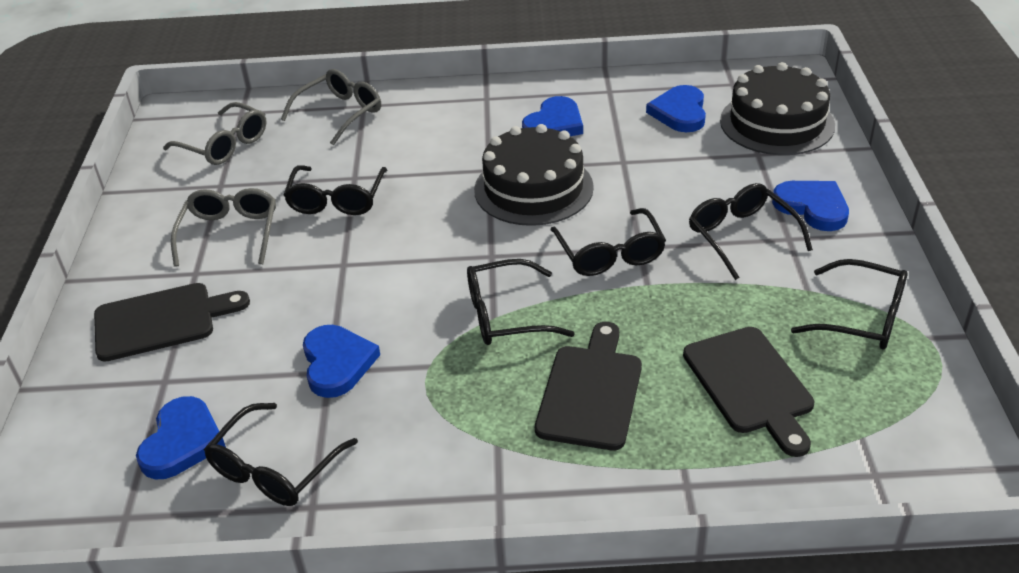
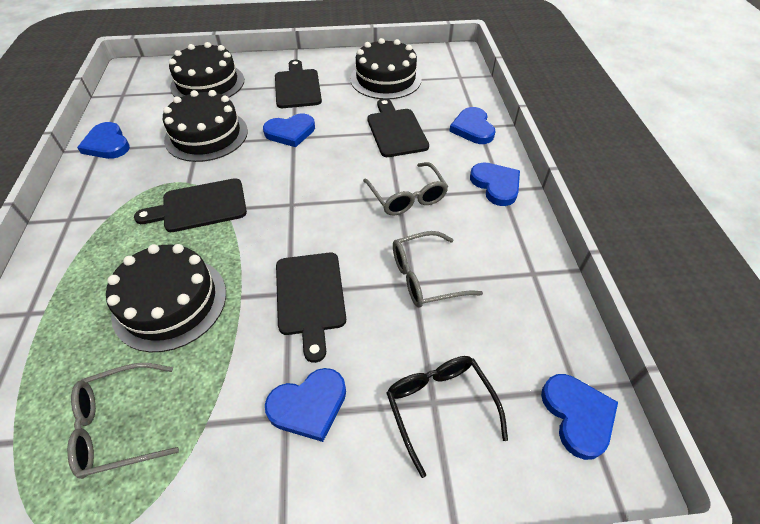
black cake: 2 -> 4
black cutting board: 3 -> 4
black glasses: 6 -> 1
blue heart: 5 -> 6

